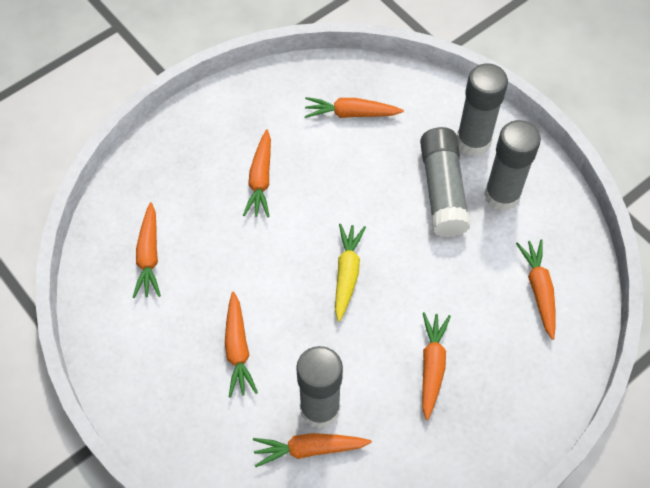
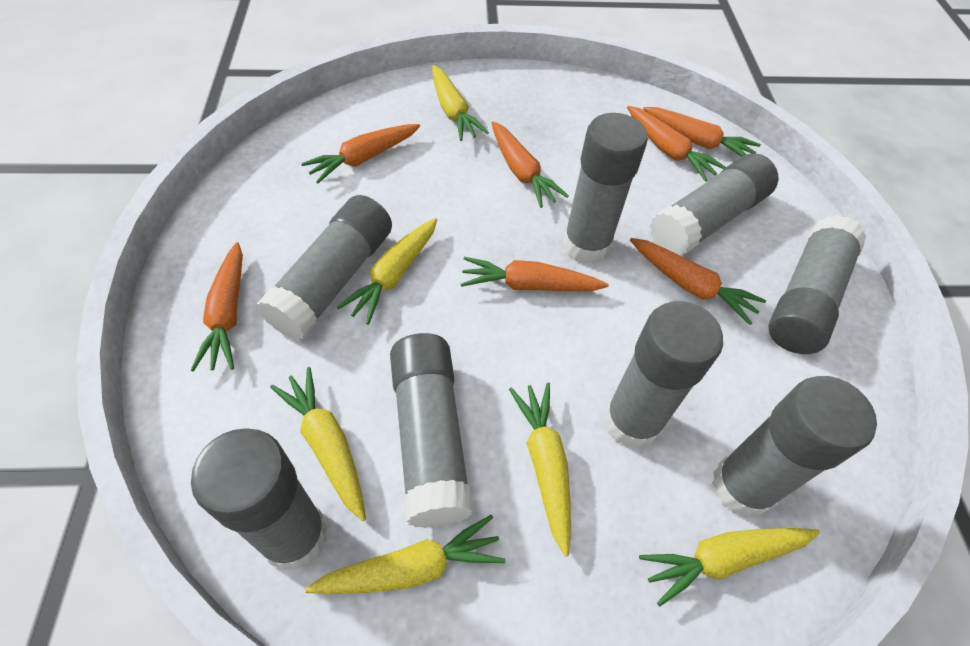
grey glue stick: 4 -> 8
yellow carrot: 1 -> 6

